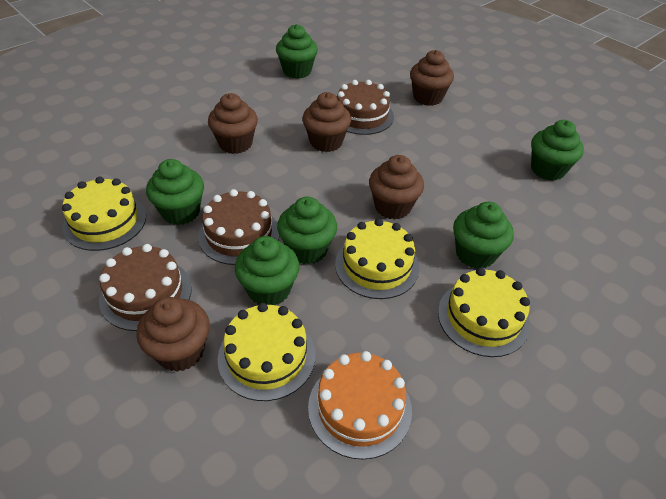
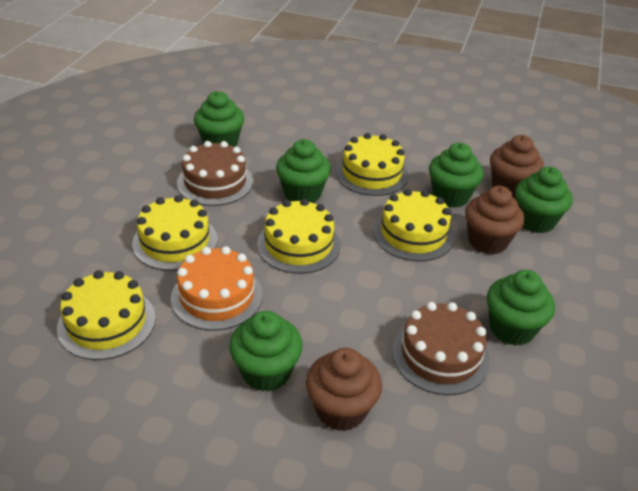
brown cake: 3 -> 2
brown cupcake: 5 -> 3
yellow cake: 4 -> 5

